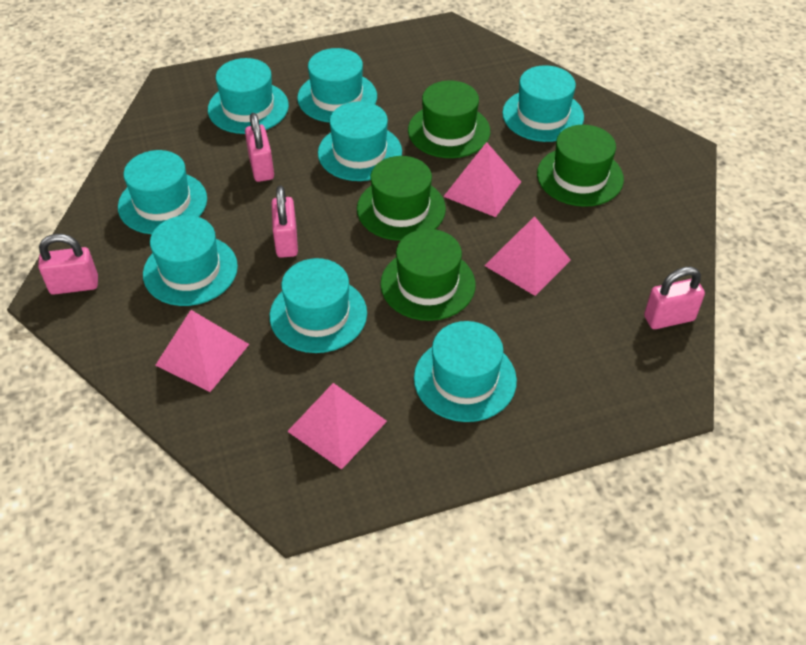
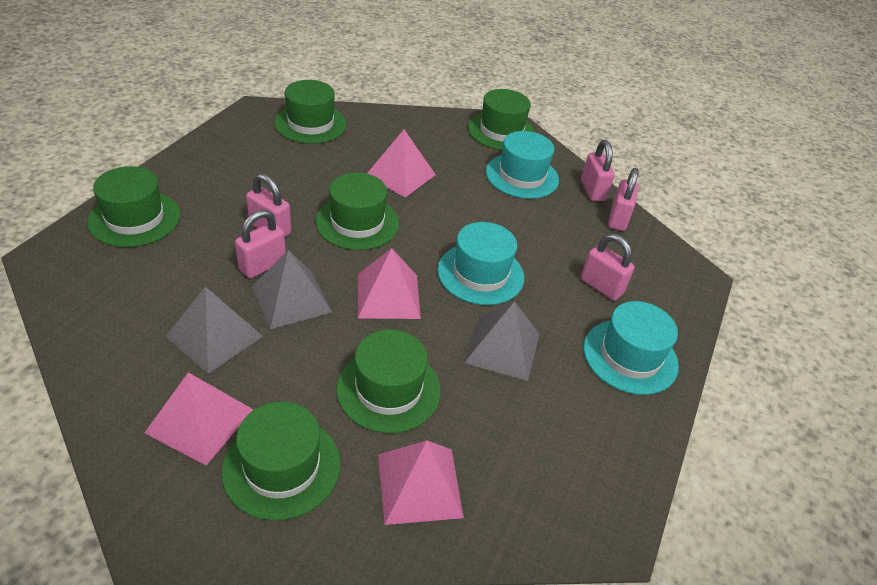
green hat: 4 -> 6
grey pyramid: 0 -> 3
pink padlock: 4 -> 5
turquoise hat: 8 -> 3

